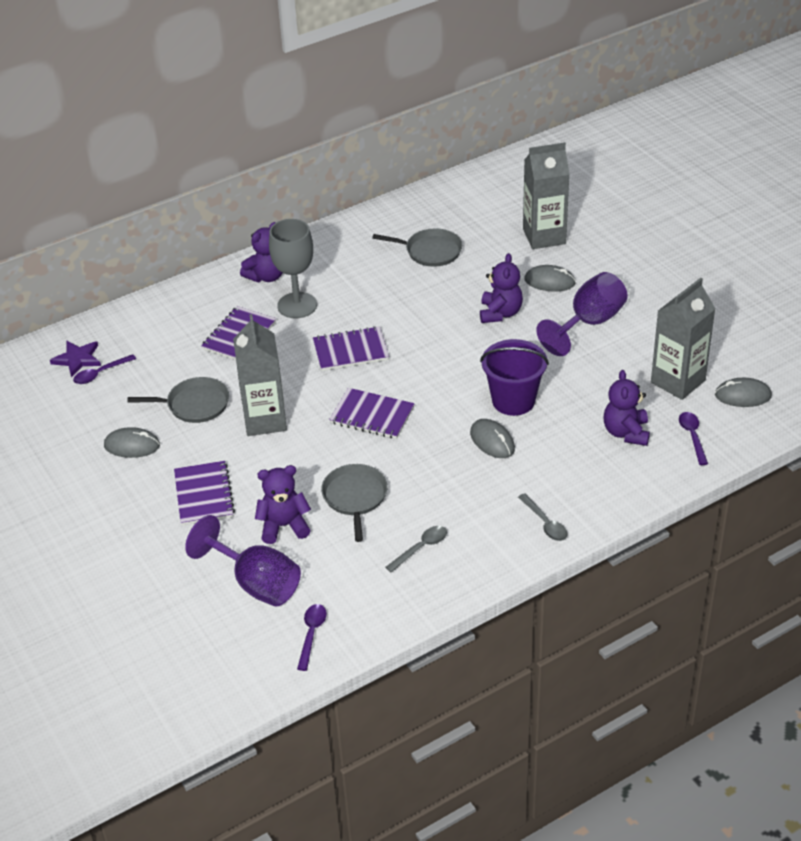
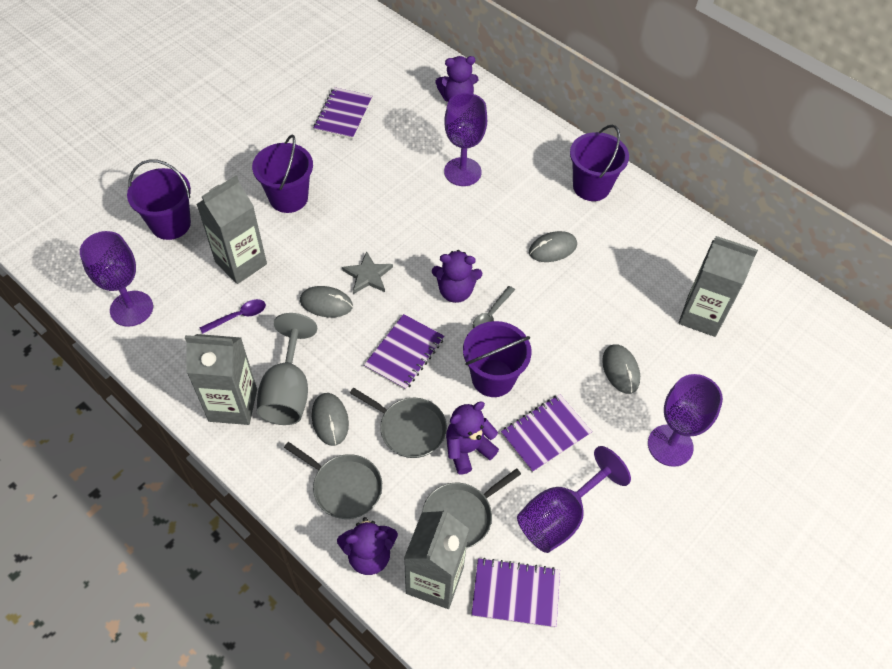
grey carton: 3 -> 4
grey spoon: 2 -> 1
grey star: 0 -> 1
purple bucket: 1 -> 4
purple goblet: 2 -> 4
purple spoon: 3 -> 1
purple star: 1 -> 0

